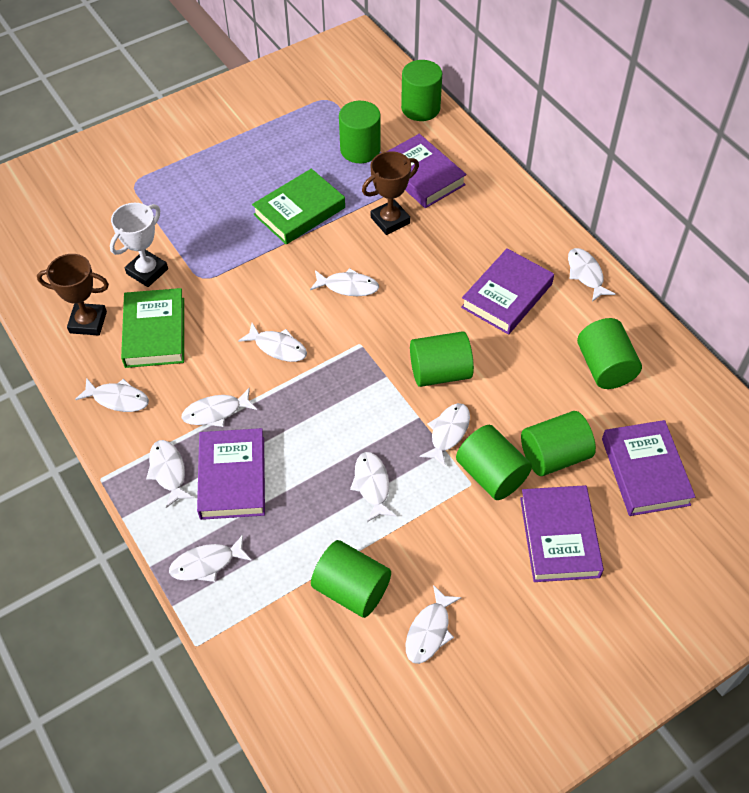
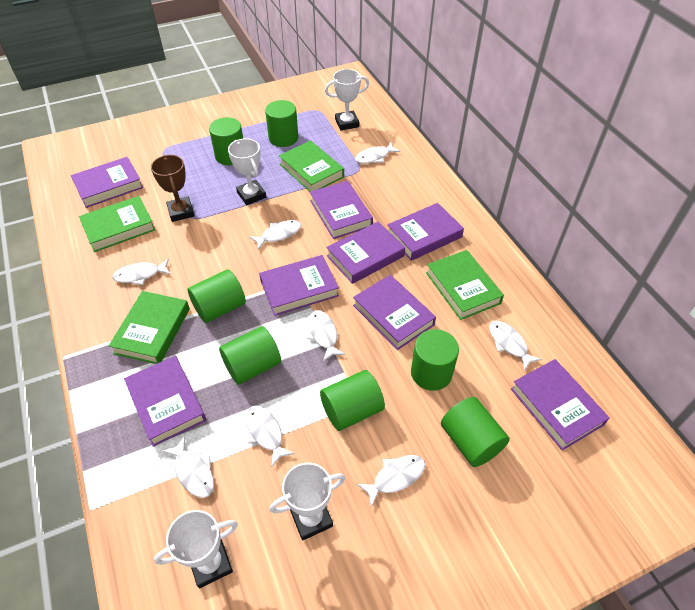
brown trophy: 2 -> 1
green book: 2 -> 4
purple book: 5 -> 8
white fish: 10 -> 8
white trophy: 1 -> 4

